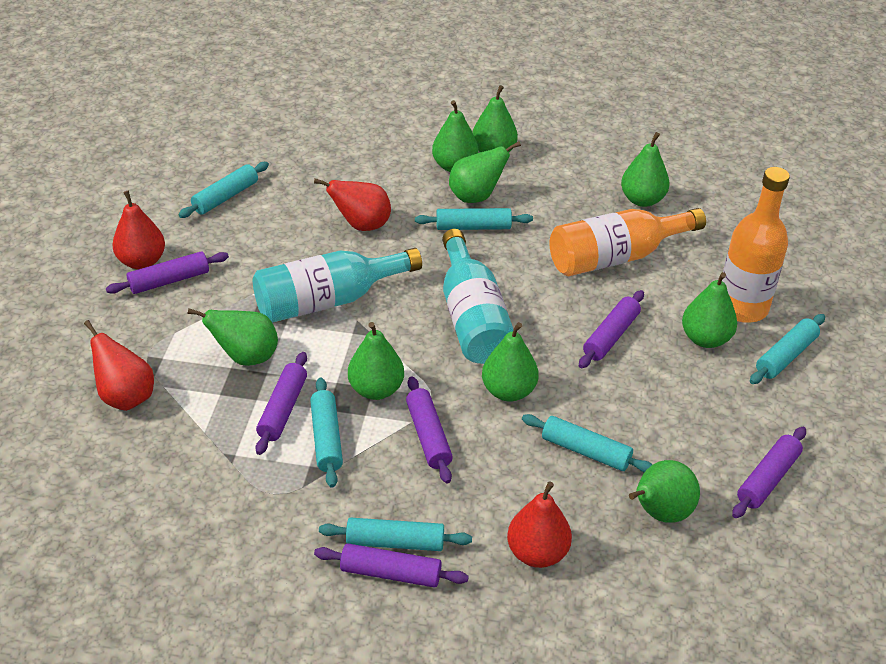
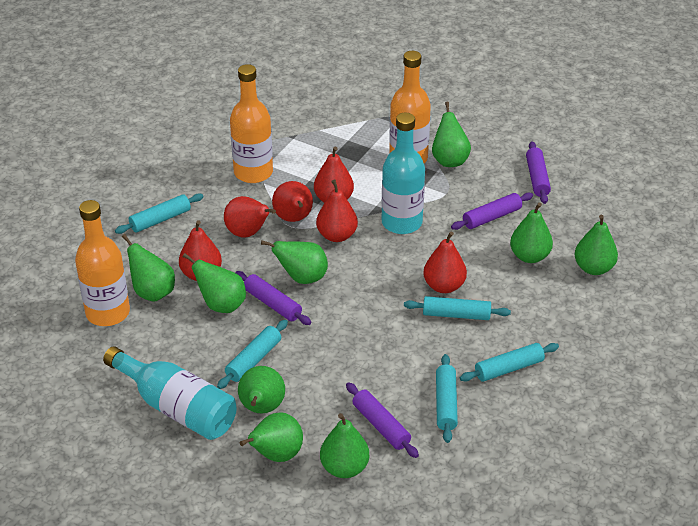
orange bottle: 2 -> 3
purple rolling pin: 6 -> 4
red pear: 4 -> 6
turquoise rolling pin: 6 -> 5

